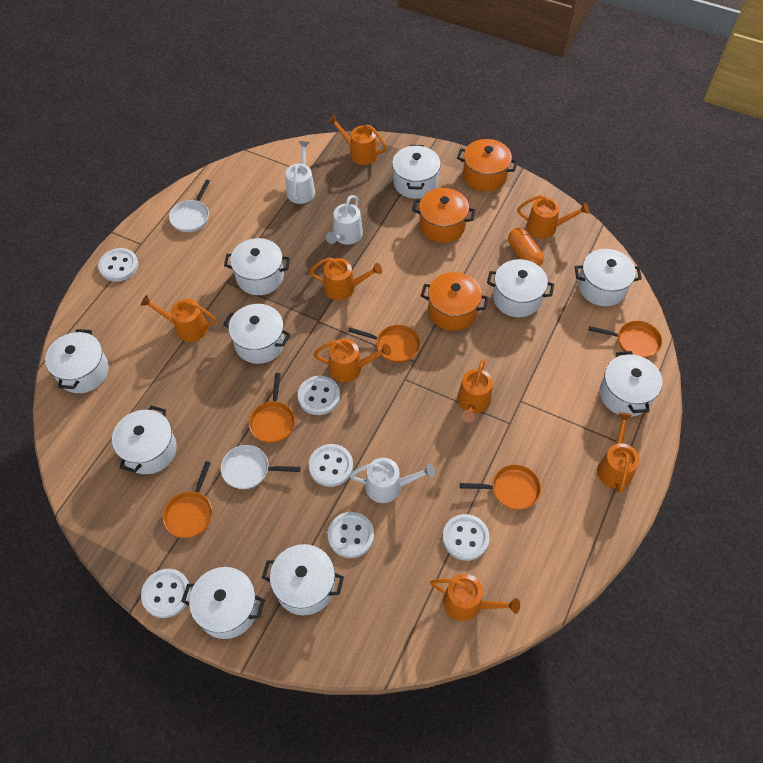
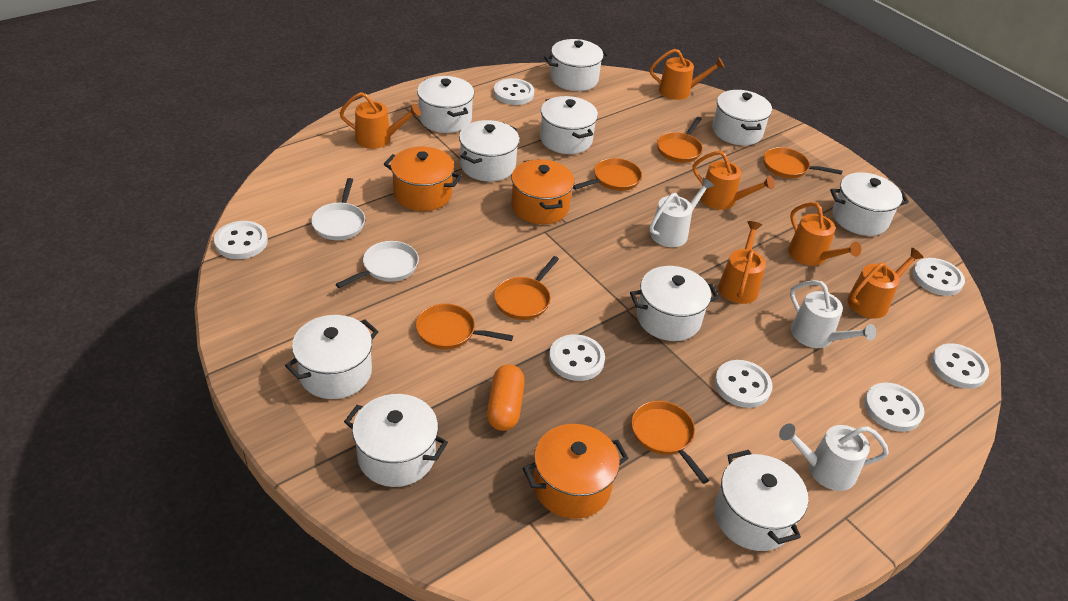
orange pan: 5 -> 6
orange watering can: 8 -> 6
white button: 6 -> 7

